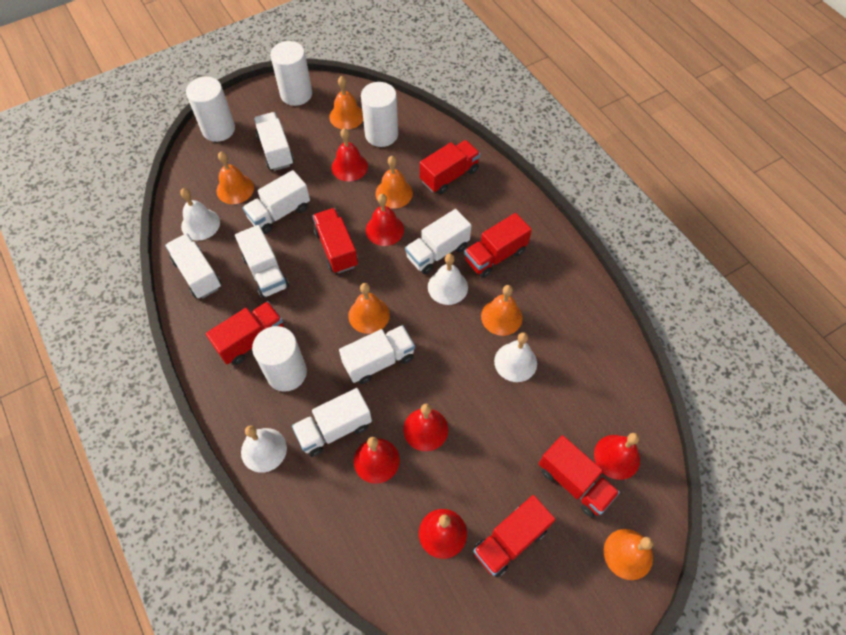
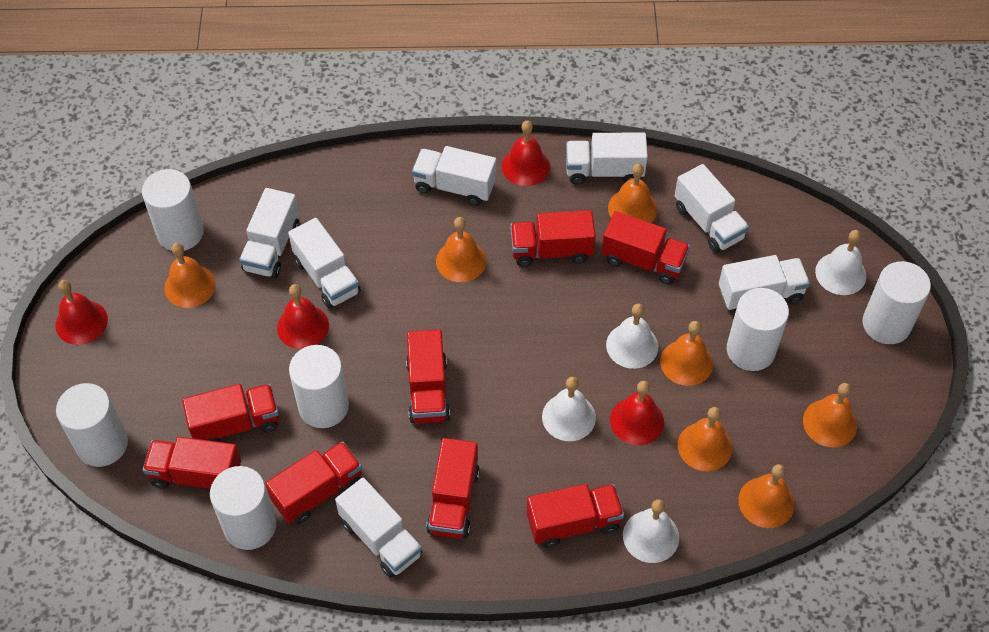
orange bell: 6 -> 7
red bell: 6 -> 4
red truck: 6 -> 8
white cylinder: 4 -> 6

